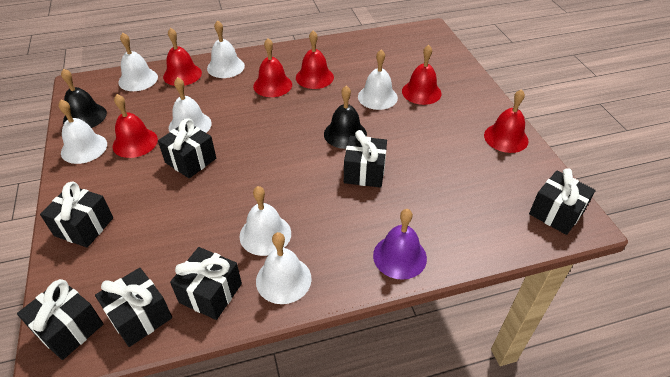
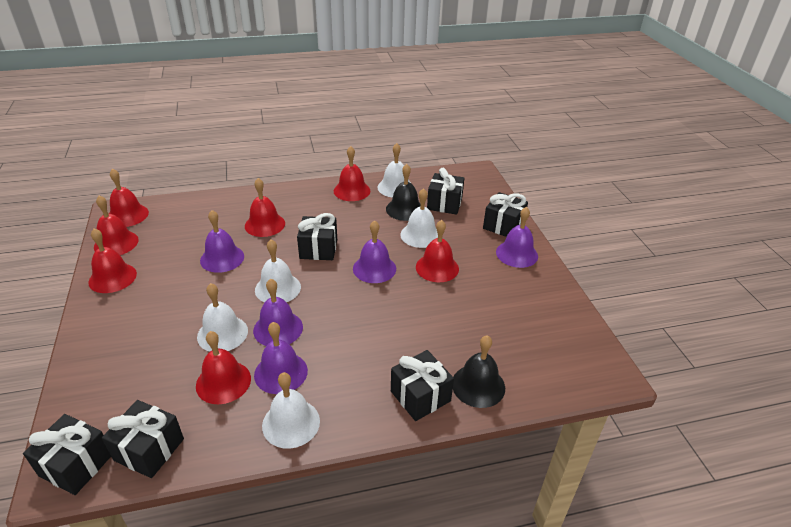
black gift: 7 -> 6
purple bell: 1 -> 5
red bell: 6 -> 7
white bell: 7 -> 5

